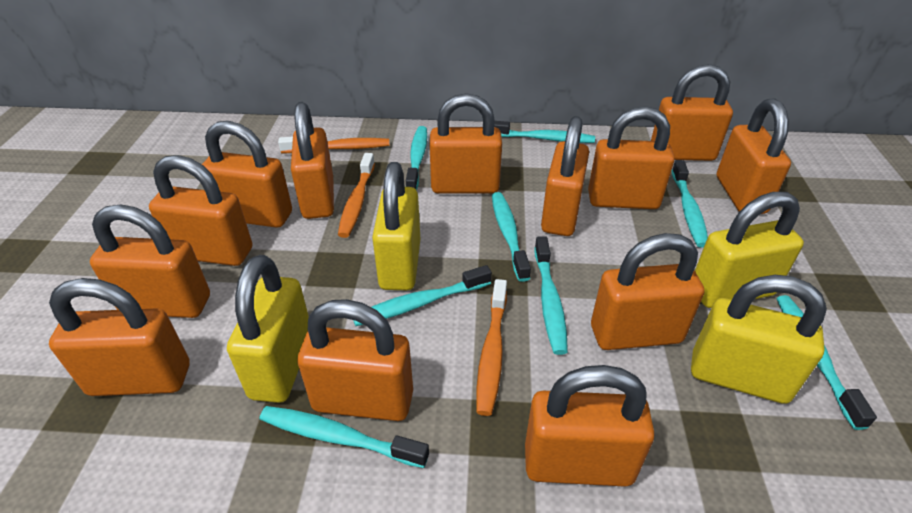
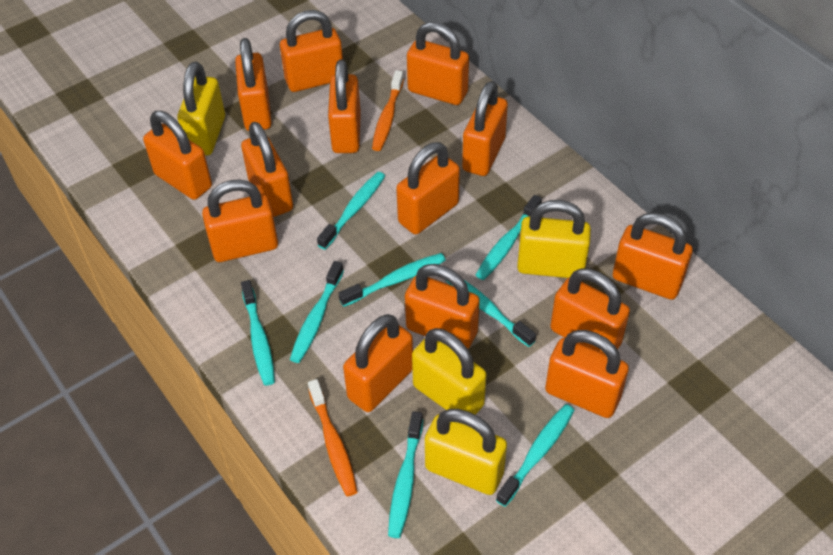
orange padlock: 13 -> 14
orange toothbrush: 3 -> 2

